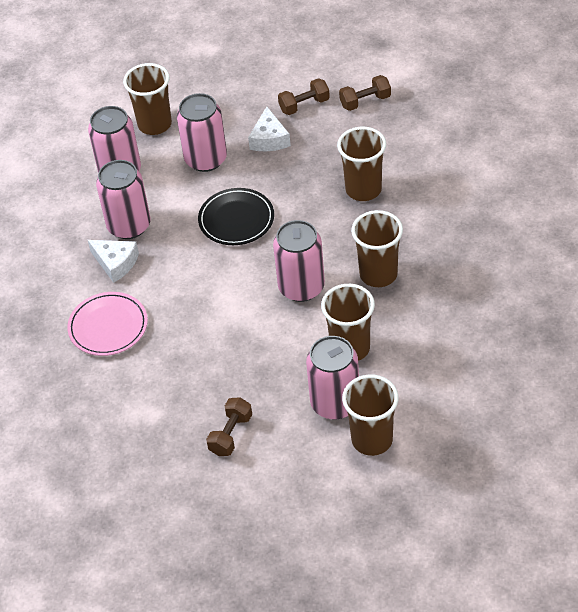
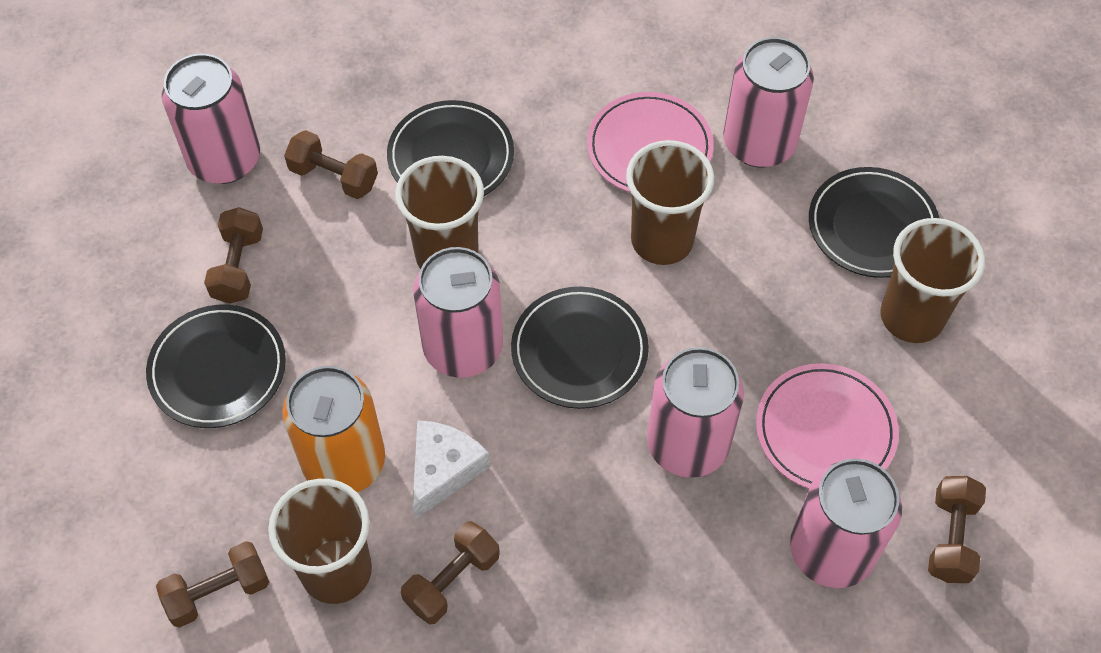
black plate: 1 -> 4
brown cup: 5 -> 4
brown dumbbell: 3 -> 5
orange can: 0 -> 1
pink plate: 1 -> 2
white cheese: 2 -> 1

